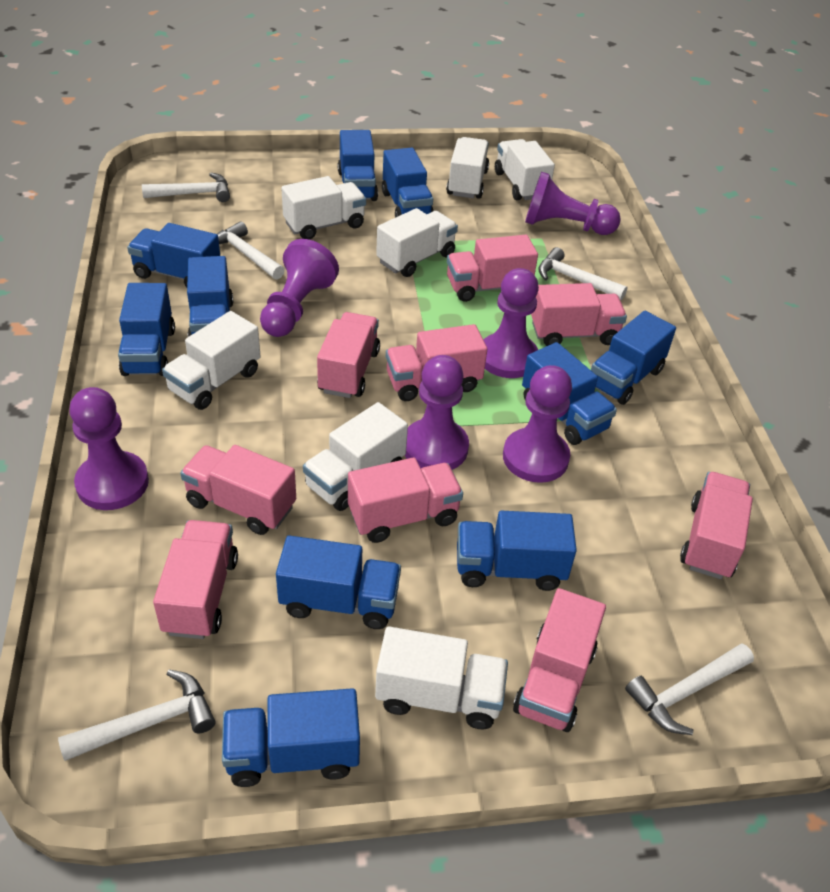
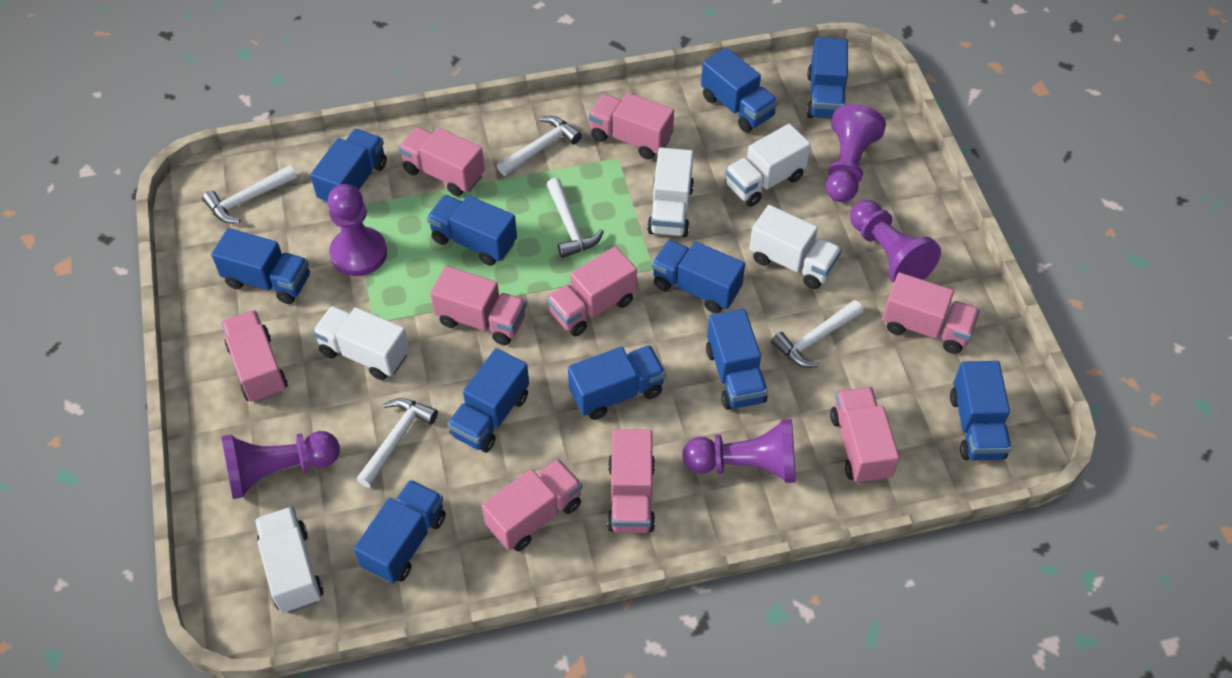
blue truck: 10 -> 11
purple pawn: 6 -> 5
white truck: 7 -> 5

